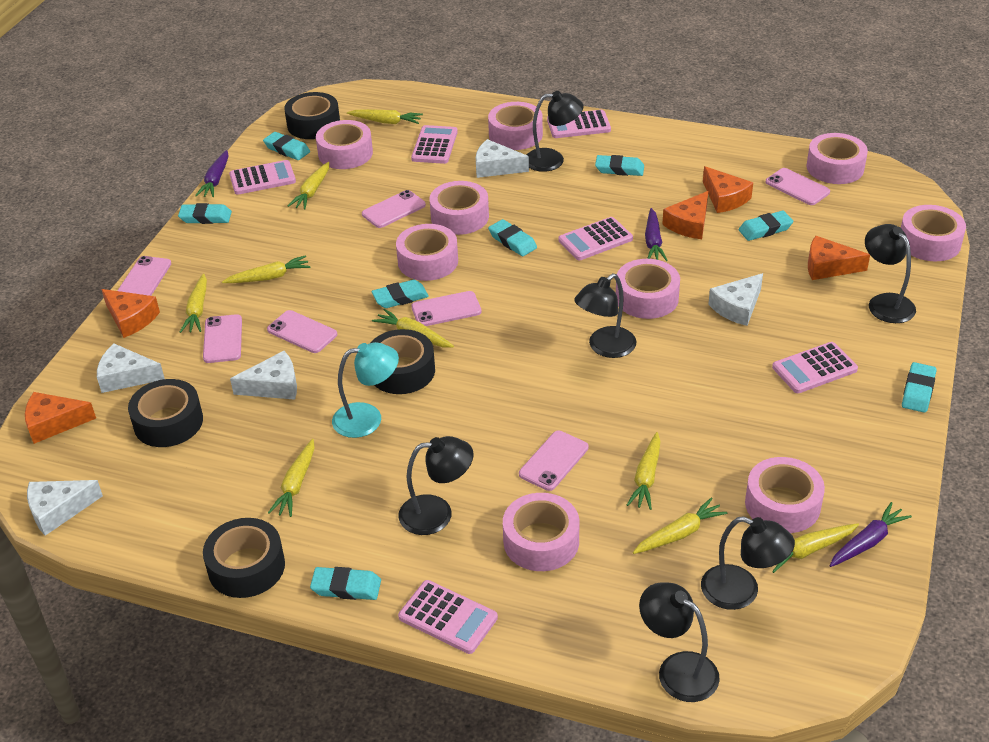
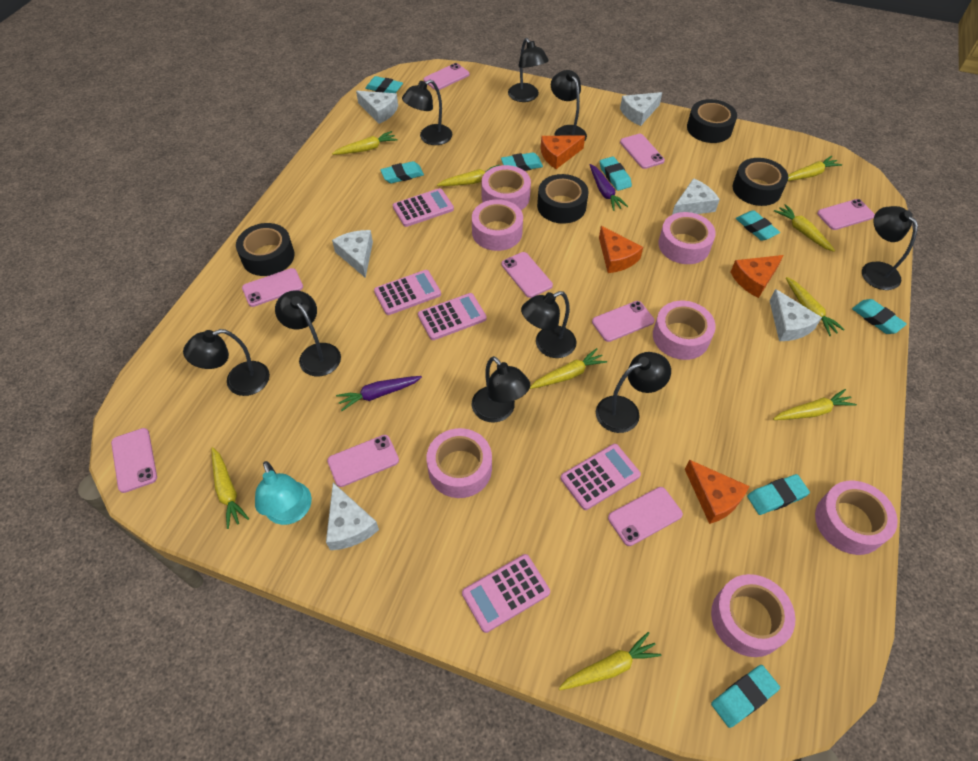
black lamp: 6 -> 9
orange cheese: 5 -> 4
pink calculator: 6 -> 5
pink phone: 7 -> 9
pink tape: 9 -> 7
purple carrot: 3 -> 2
white cheese: 5 -> 6

